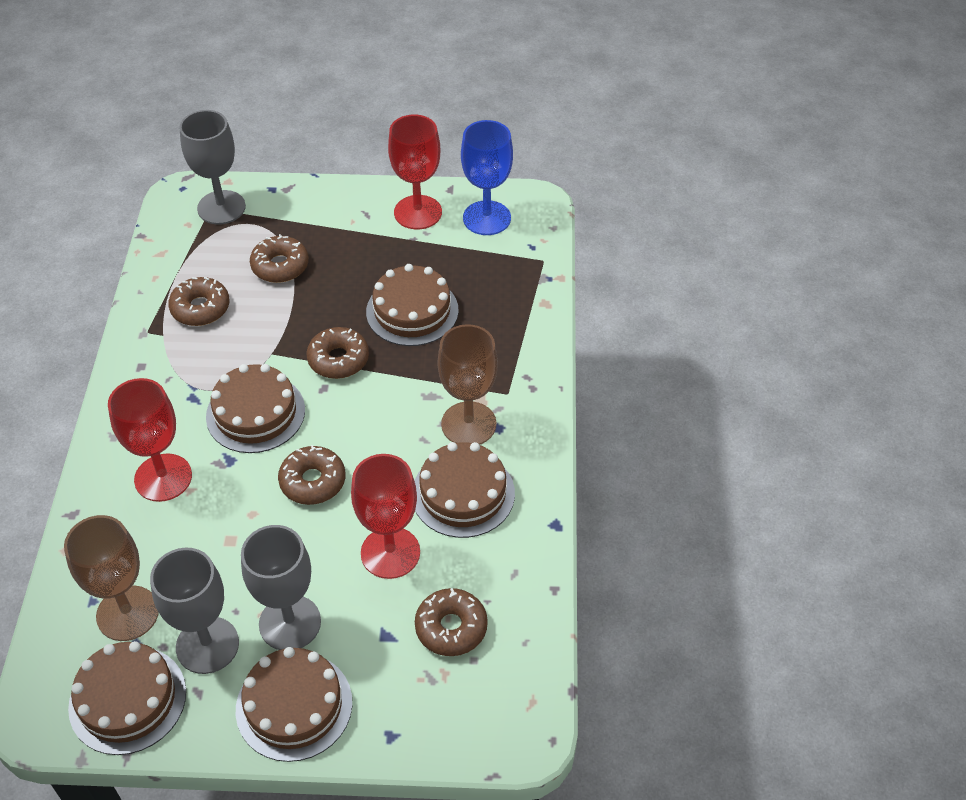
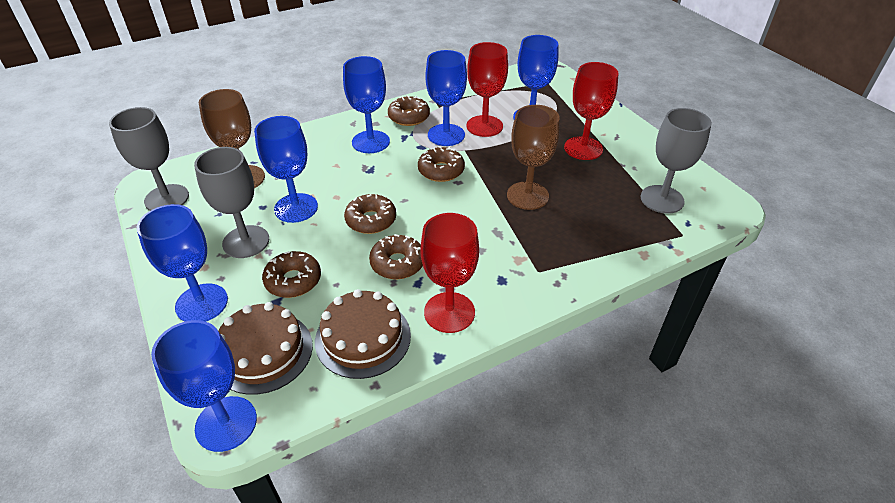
blue goblet: 1 -> 6
brown cake: 5 -> 2

